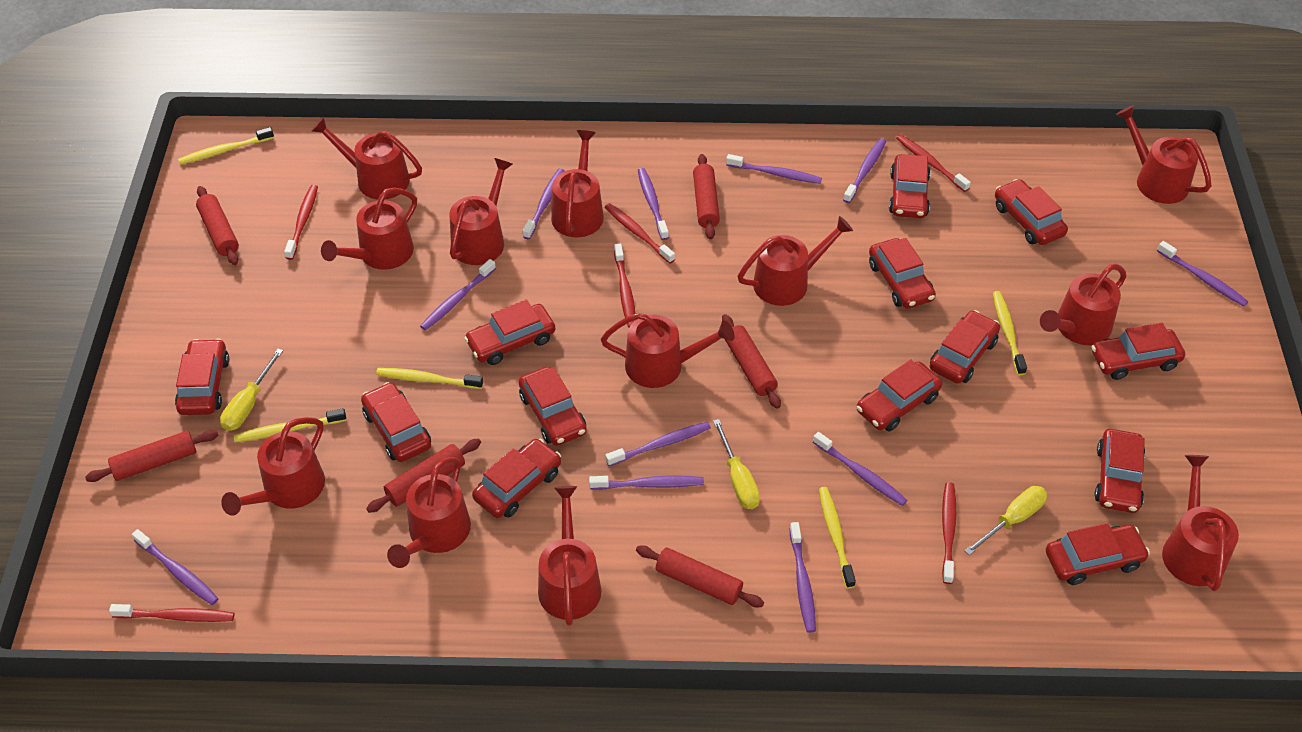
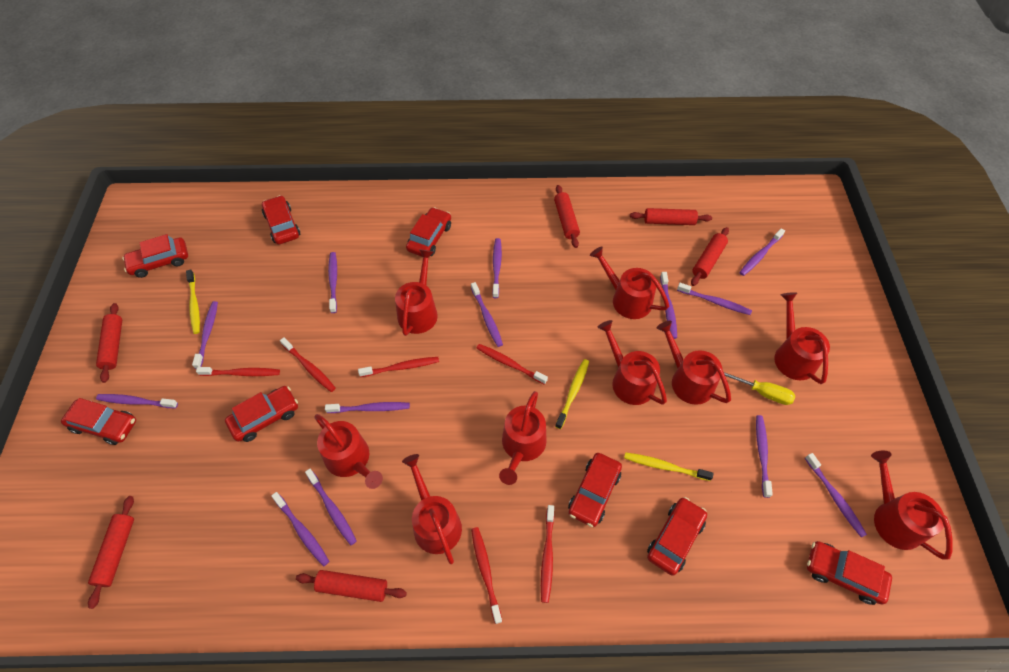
purple toothbrush: 11 -> 13
red car: 13 -> 8
red watering can: 12 -> 9
yellow screwdriver: 3 -> 1
yellow toothbrush: 5 -> 3

